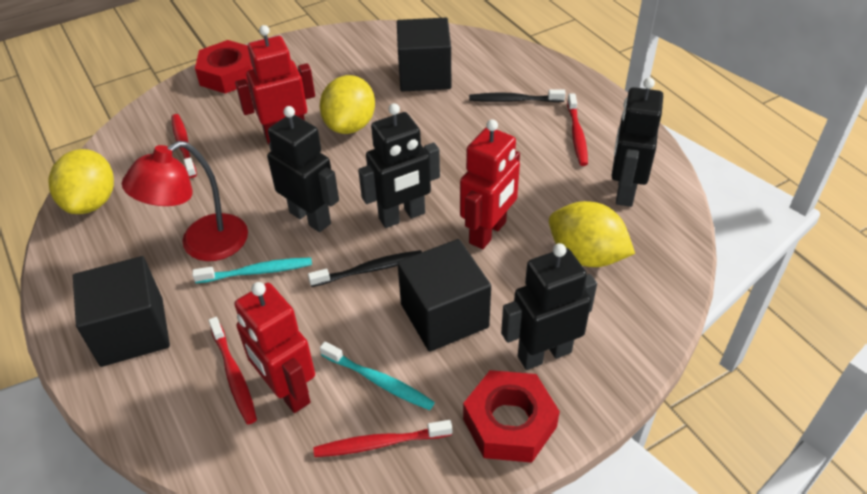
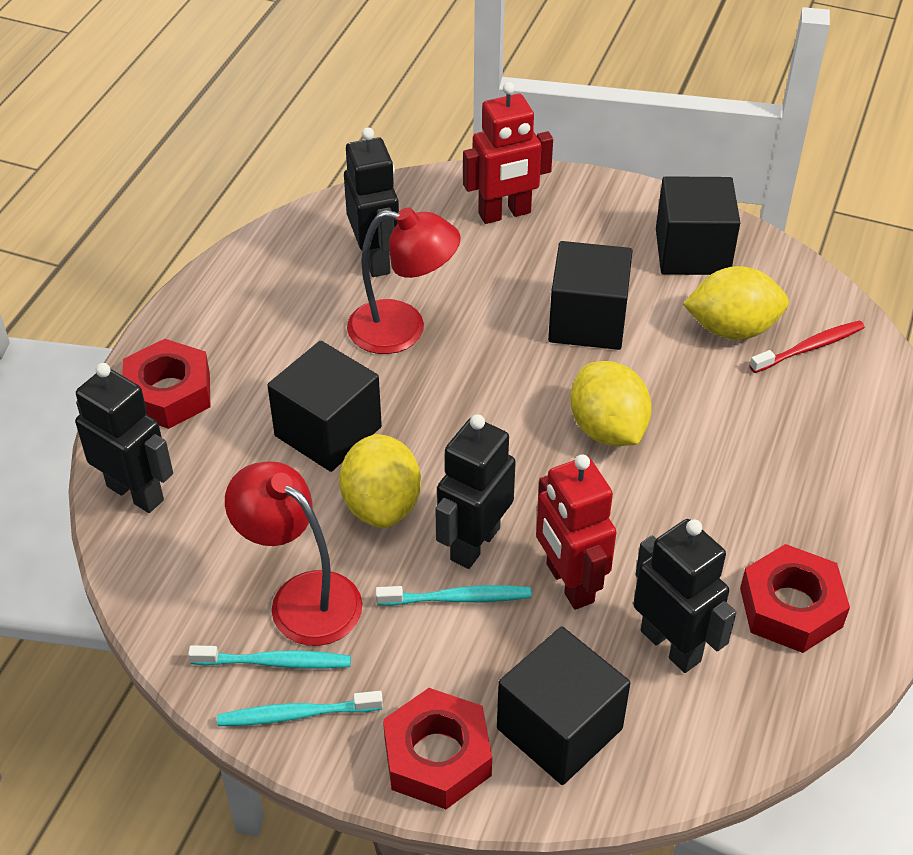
black cube: 3 -> 4
black toothbrush: 2 -> 0
red lamp: 1 -> 2
red nut: 2 -> 3
red robot: 3 -> 2
red toothbrush: 4 -> 1
turquoise toothbrush: 2 -> 3

